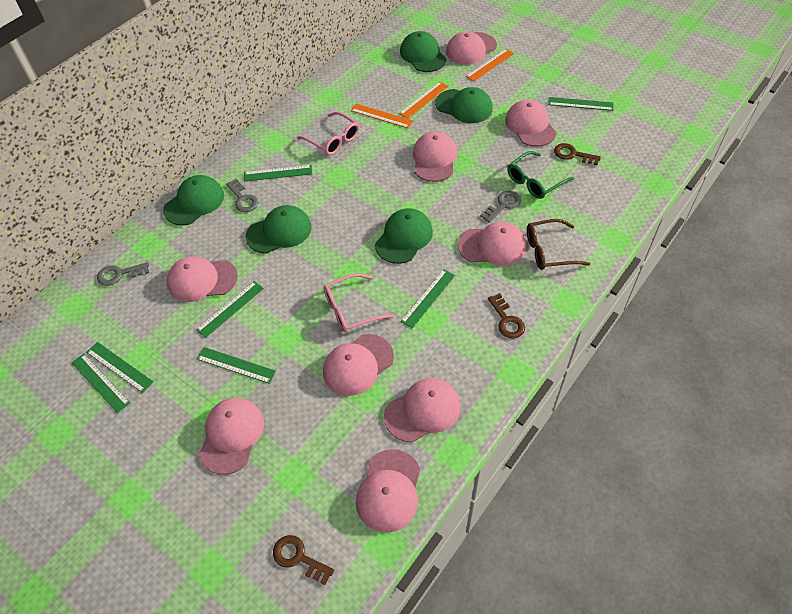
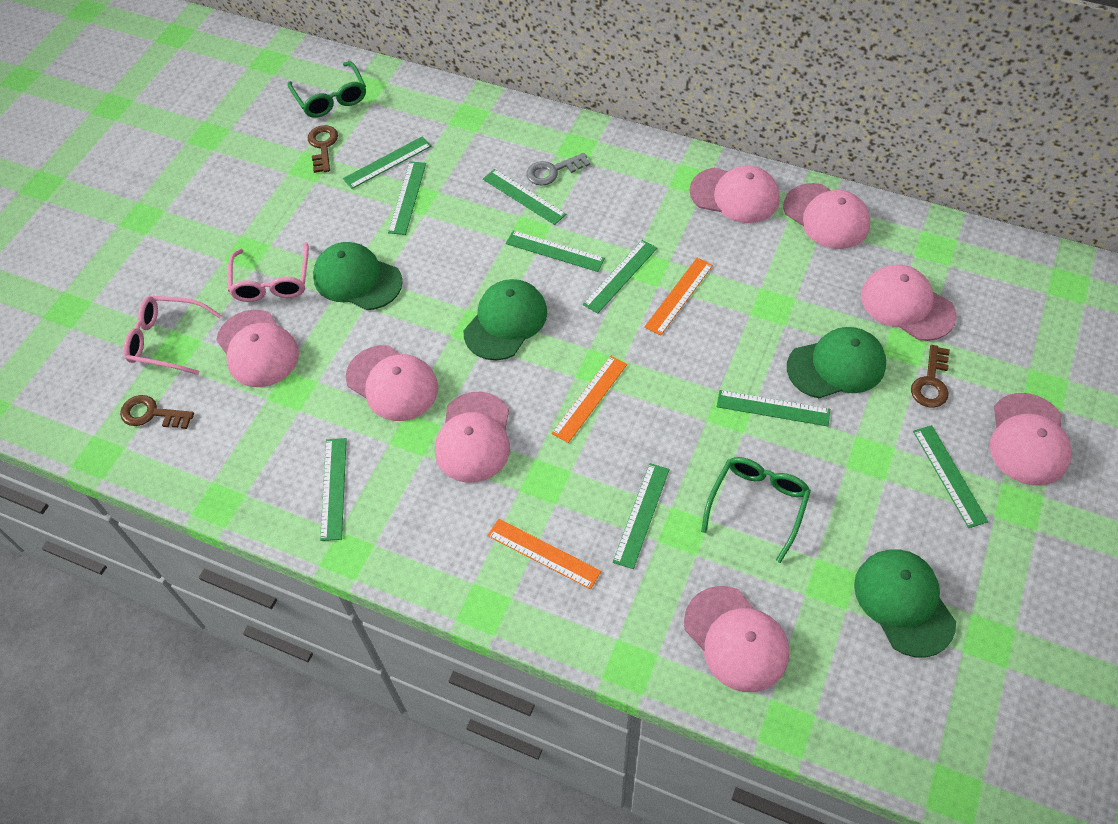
brown glasses: 1 -> 0
green cap: 5 -> 4
green glasses: 1 -> 2
green ruler: 7 -> 9
grey key: 3 -> 1
pink cap: 9 -> 8

